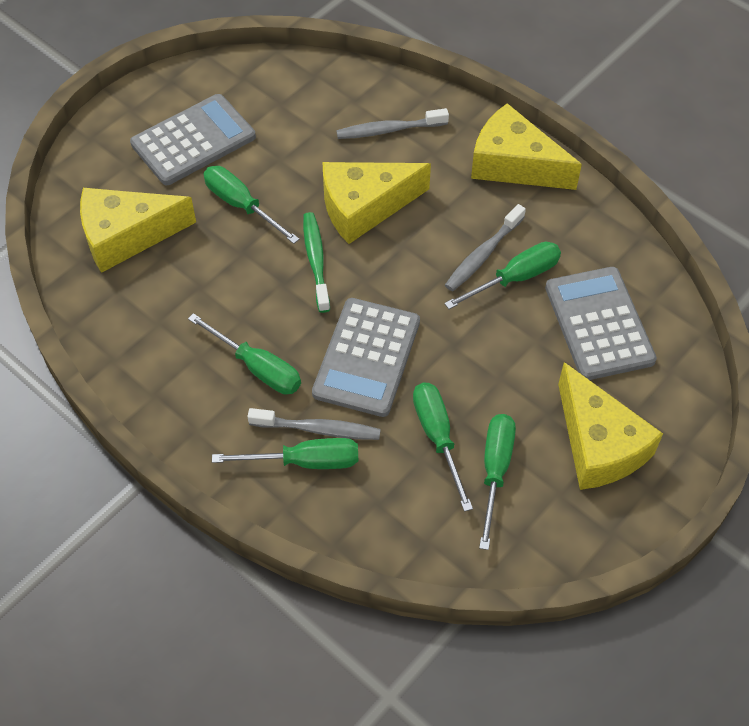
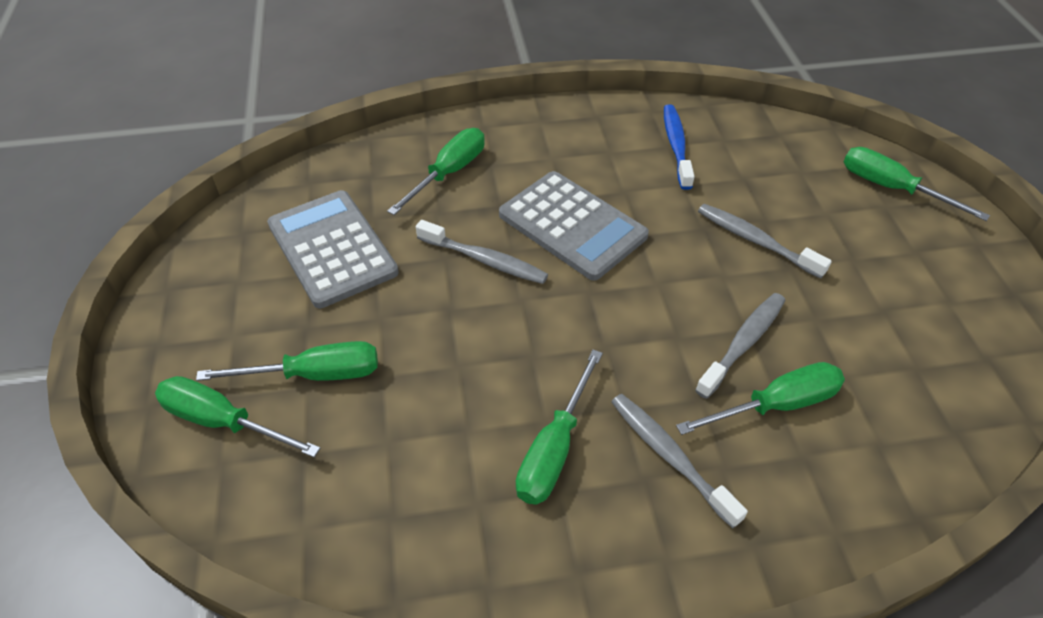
blue toothbrush: 0 -> 1
green toothbrush: 1 -> 0
grey calculator: 3 -> 2
grey toothbrush: 3 -> 4
yellow cheese: 4 -> 0

